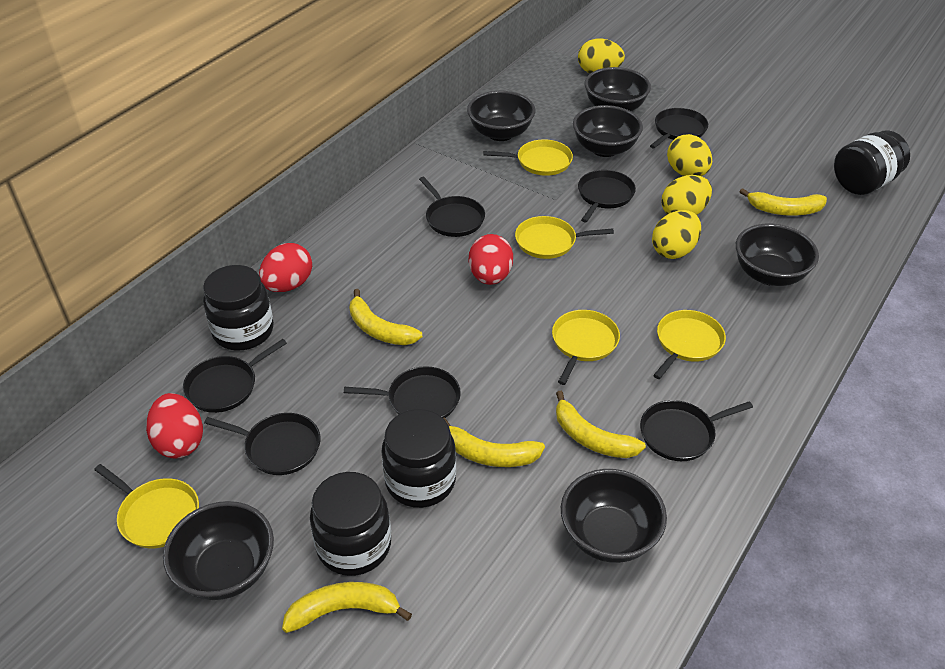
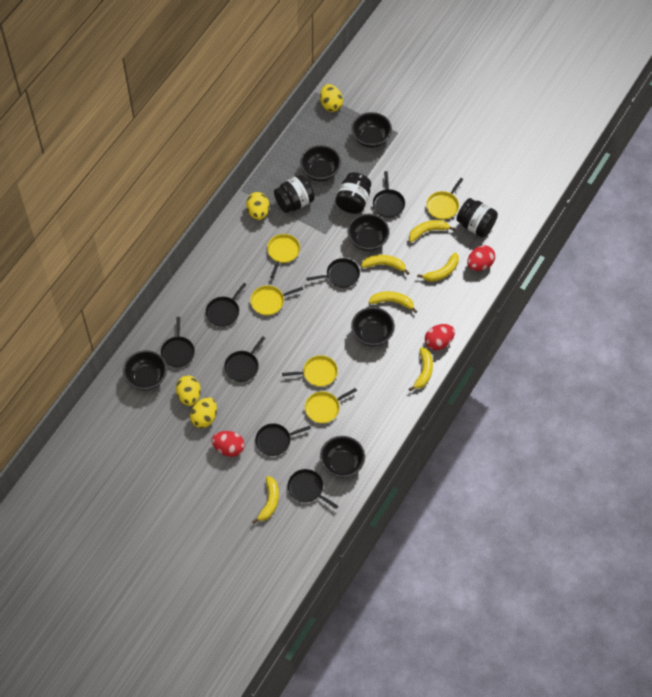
black jar: 4 -> 3
yellow banana: 5 -> 6

